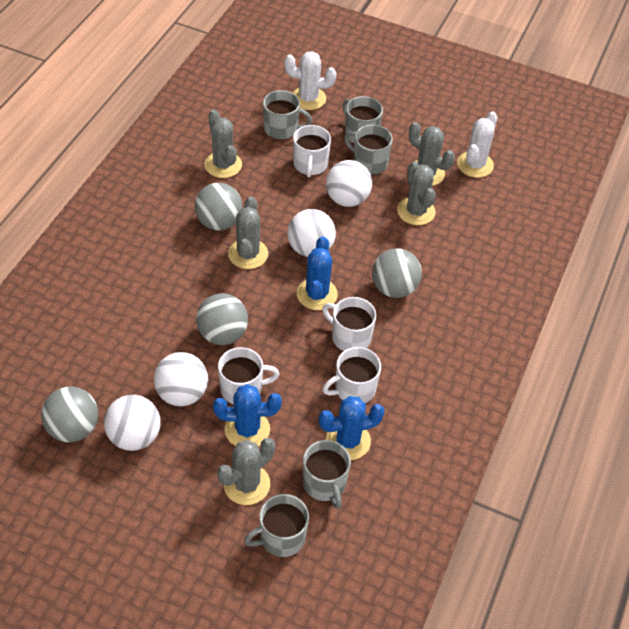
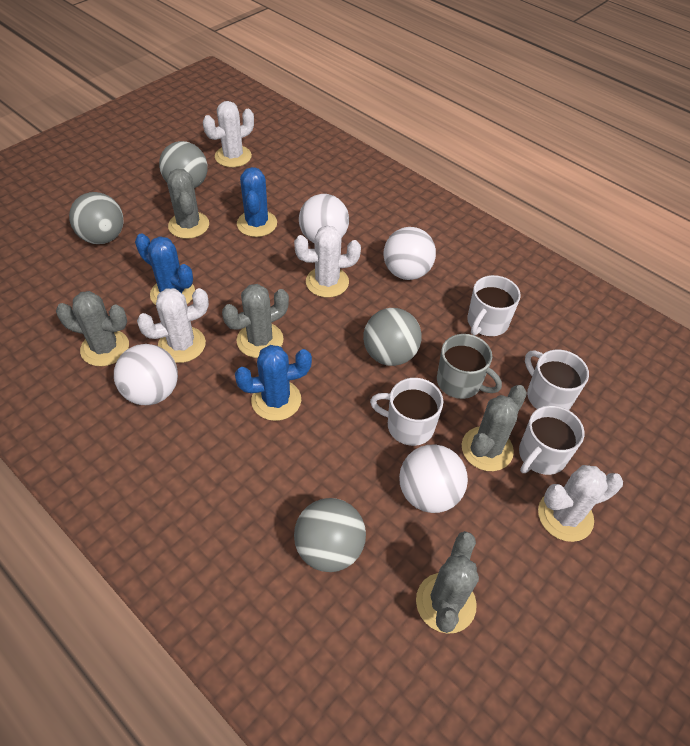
grey mug: 5 -> 1
white cactus: 2 -> 4

